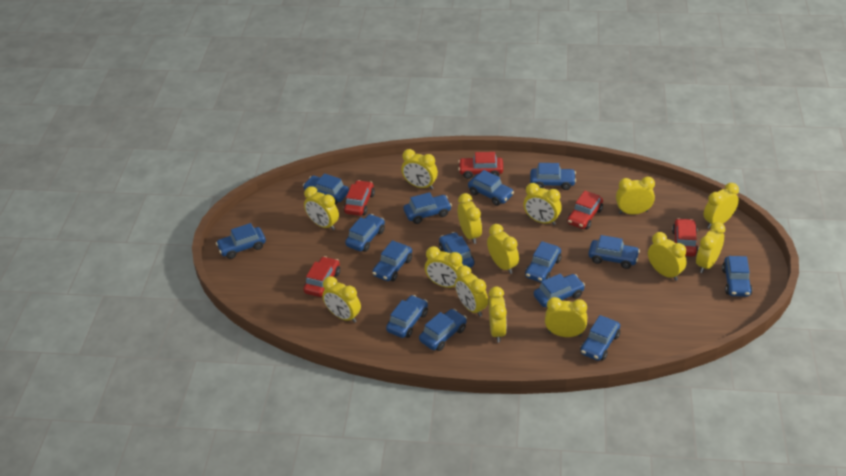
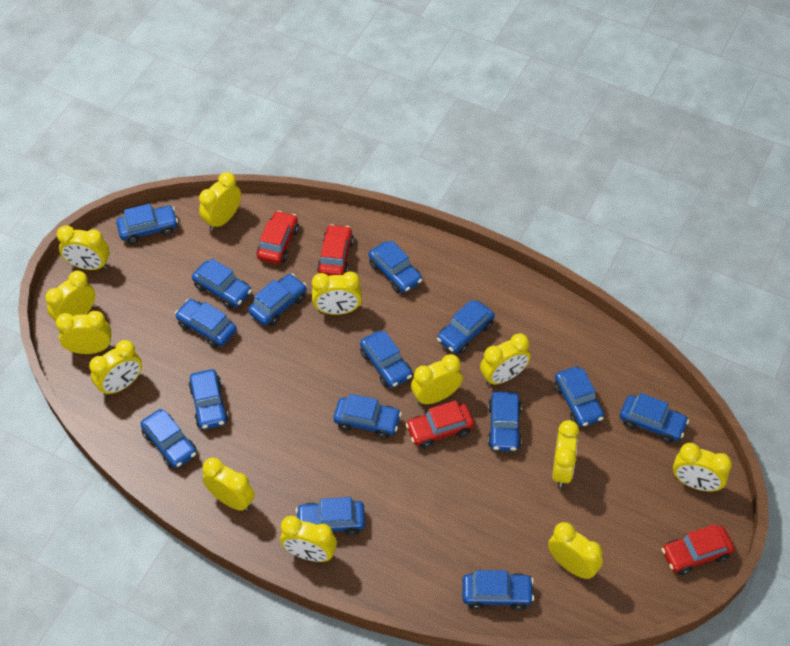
red car: 5 -> 4
yellow clock: 14 -> 13

